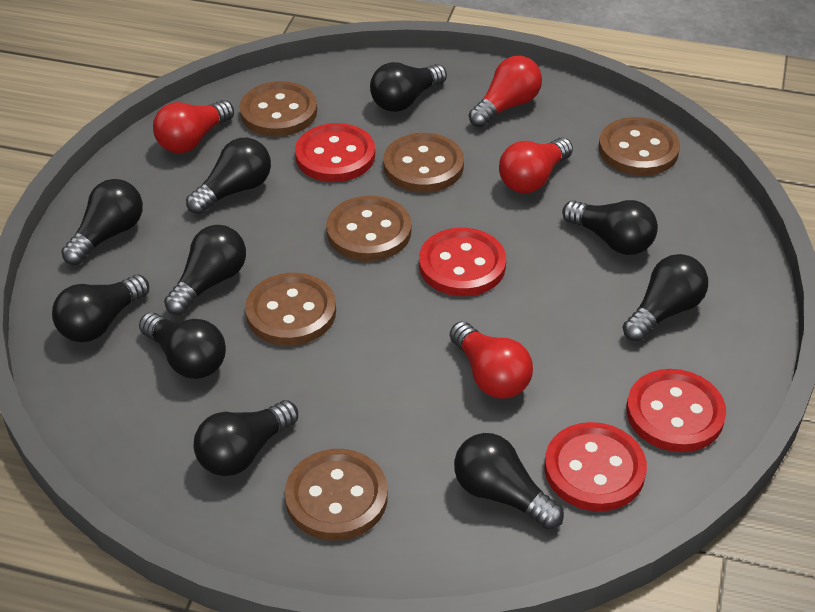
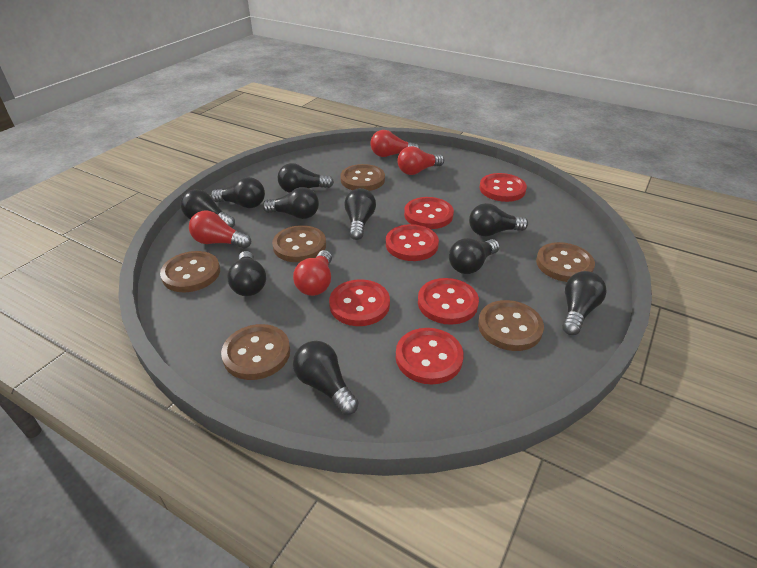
red button: 4 -> 6

